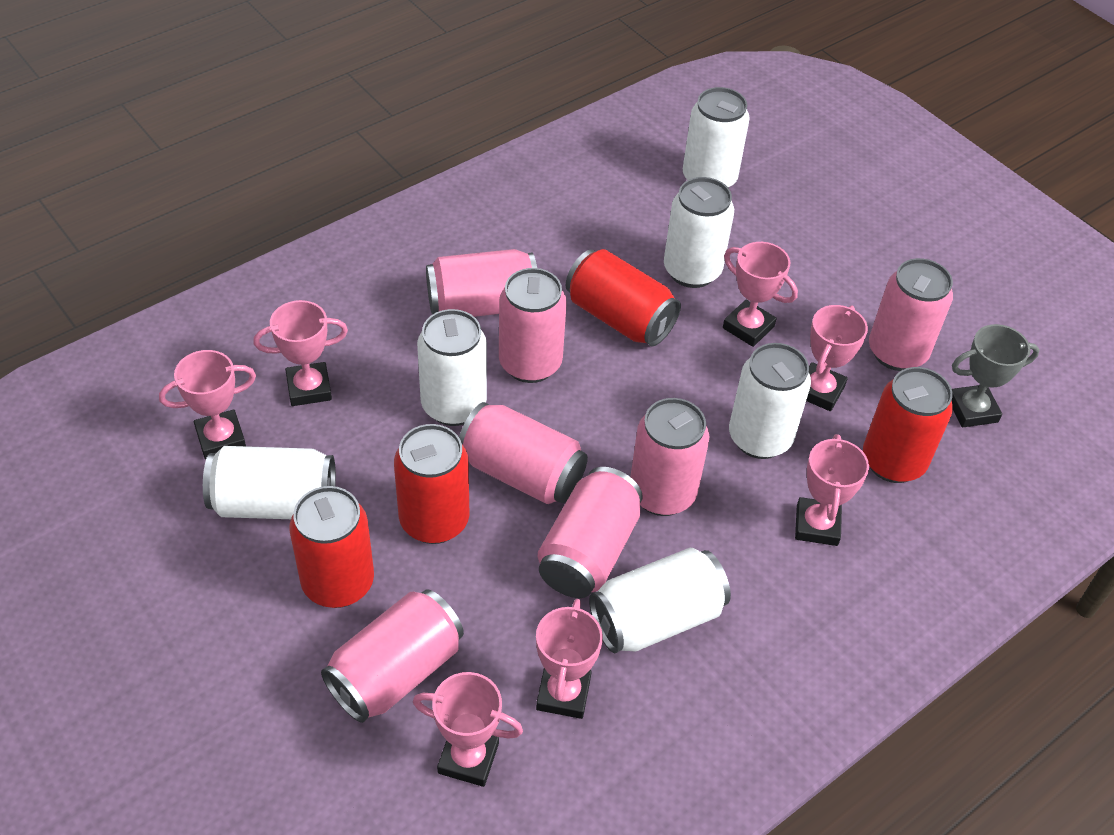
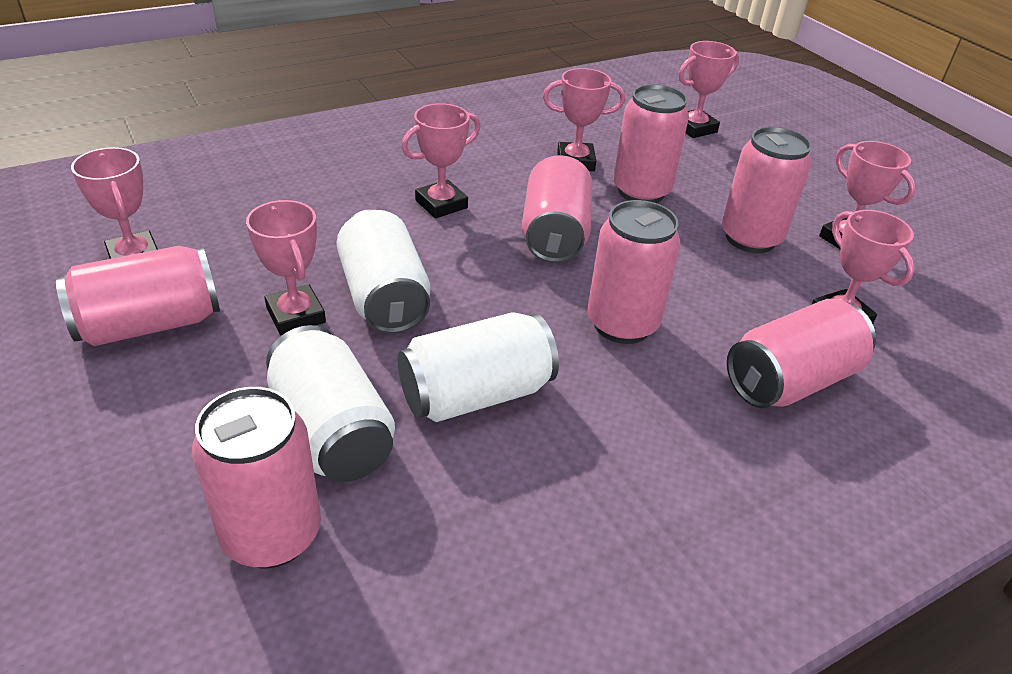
grey trophy: 1 -> 0
red can: 4 -> 0
white can: 6 -> 3

